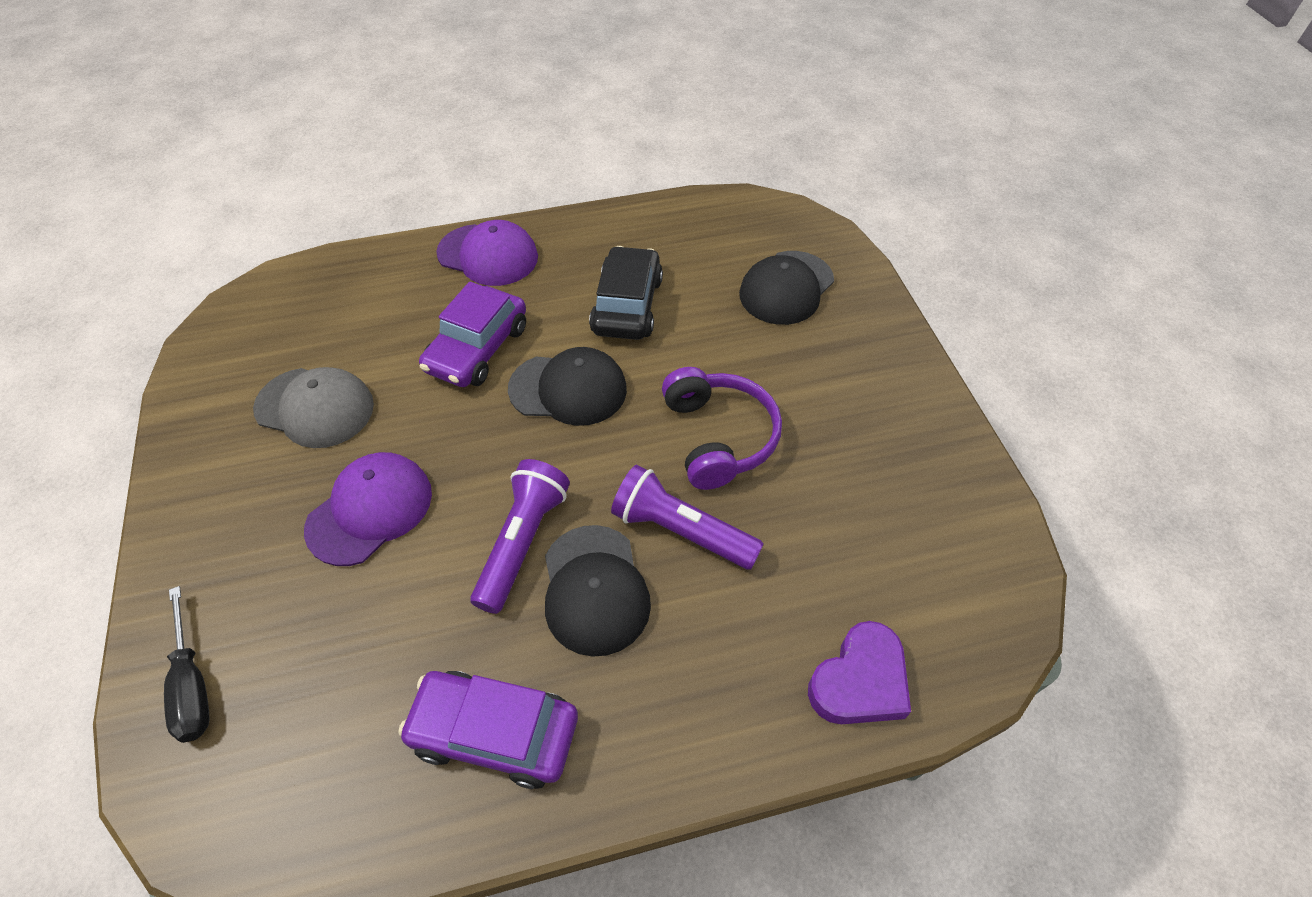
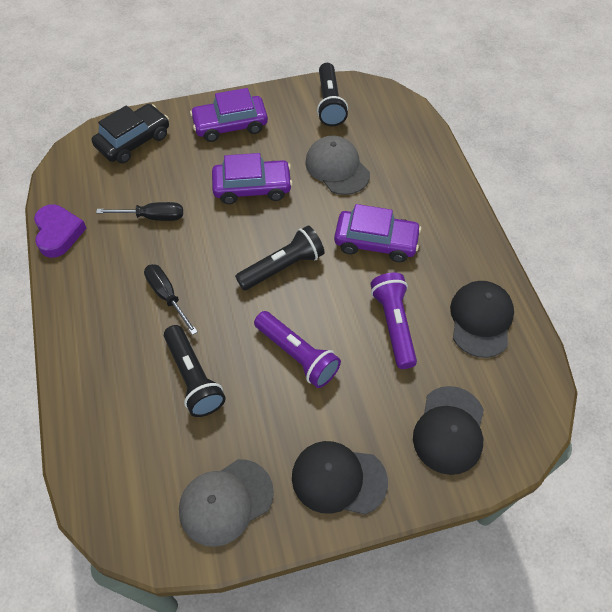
black flashlight: 0 -> 3
black screwdriver: 1 -> 2
grey cap: 1 -> 2
purple cap: 2 -> 0
purple car: 2 -> 3
purple headphones: 1 -> 0

